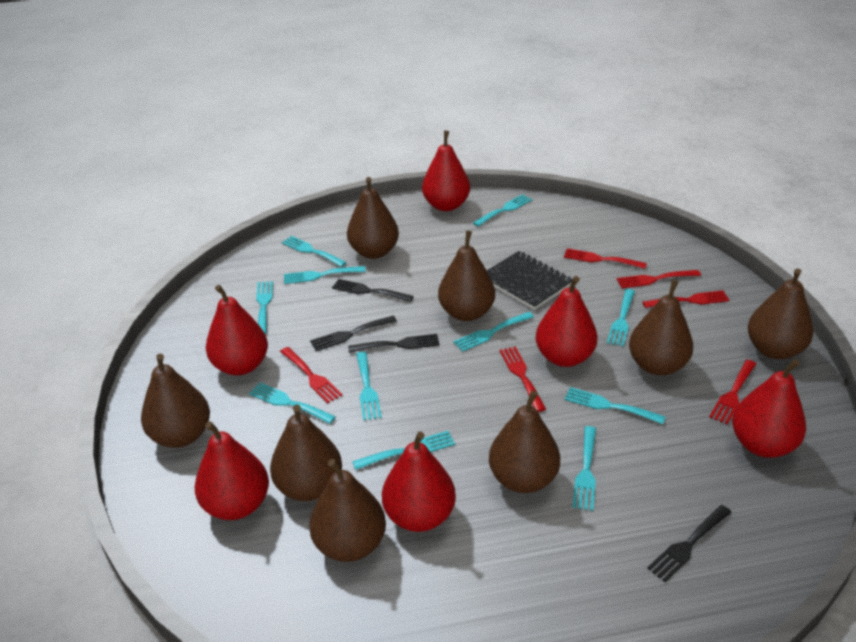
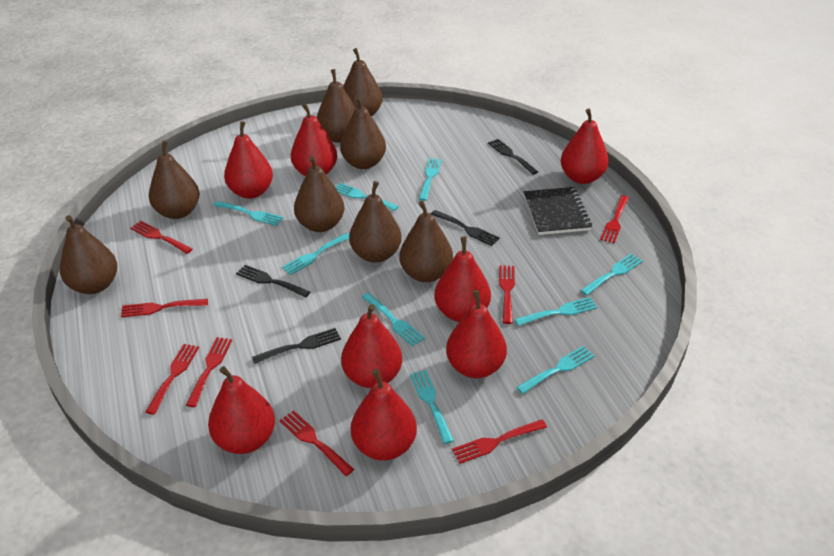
red fork: 6 -> 8
red pear: 6 -> 8
turquoise fork: 11 -> 9

